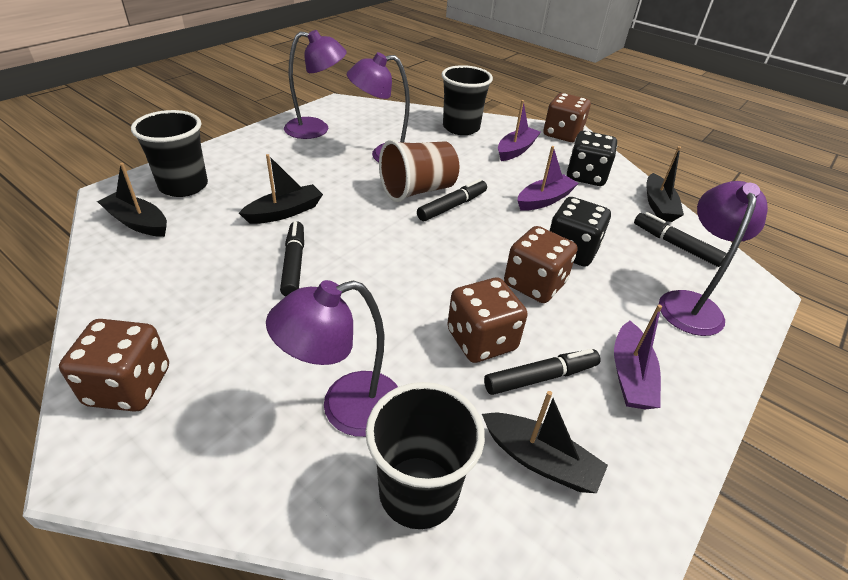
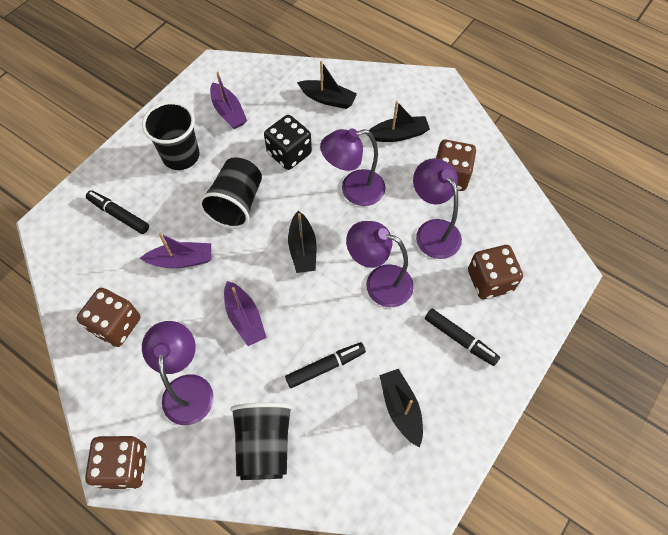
black dice: 2 -> 1
black marker: 4 -> 3
brown cup: 1 -> 0

